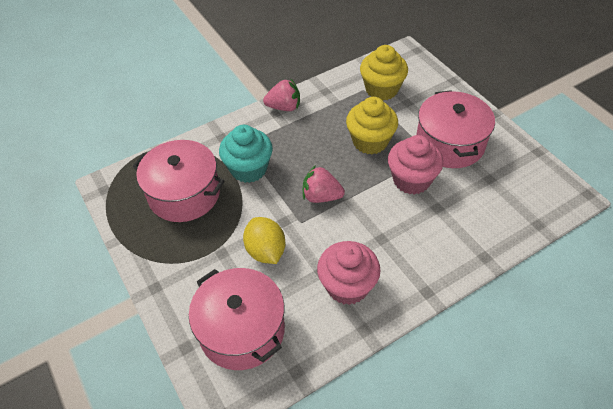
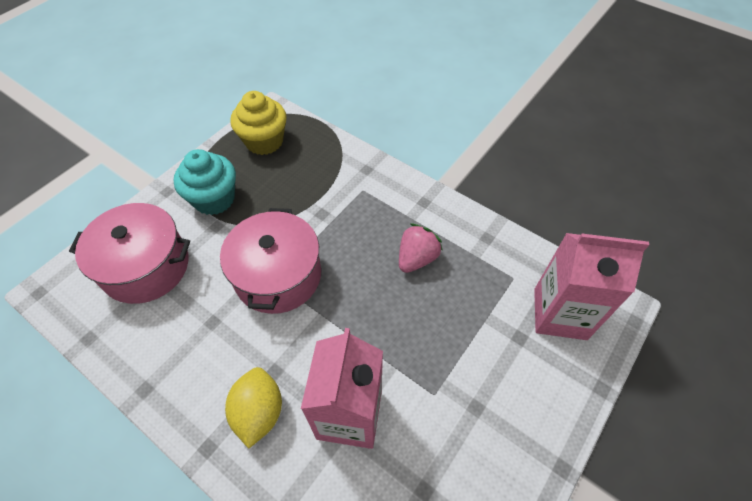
pink carton: 0 -> 2
pink cupcake: 2 -> 0
pink pot: 3 -> 2
pink strawberry: 2 -> 1
yellow cupcake: 2 -> 1

